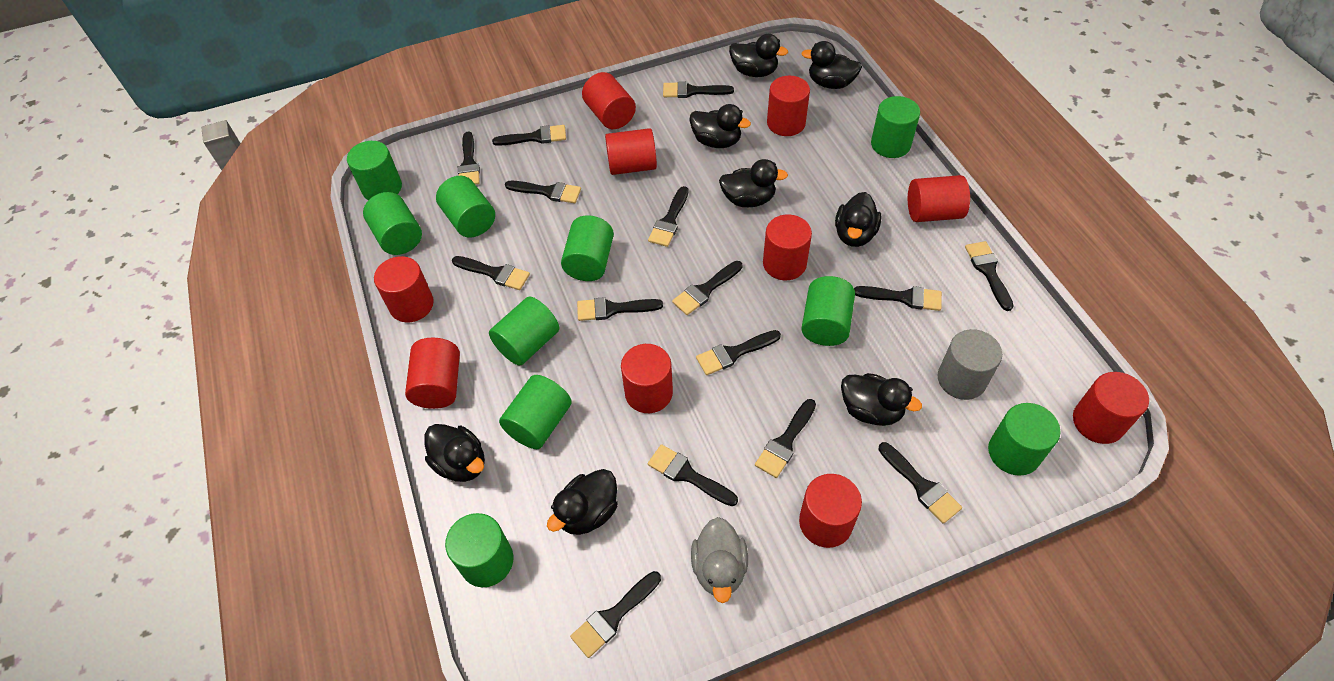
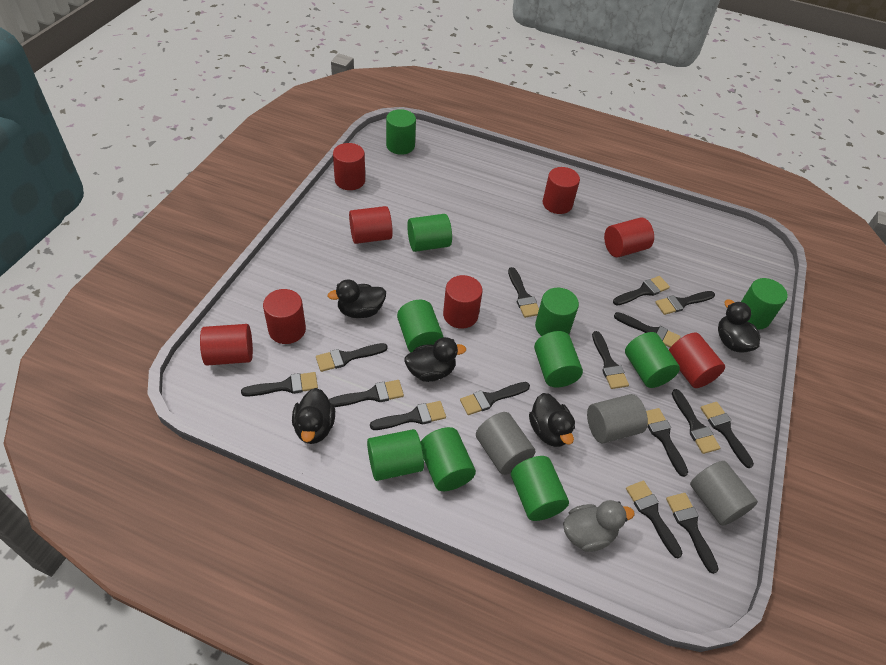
black duck: 8 -> 5
grey cylinder: 1 -> 3
red cylinder: 10 -> 8

